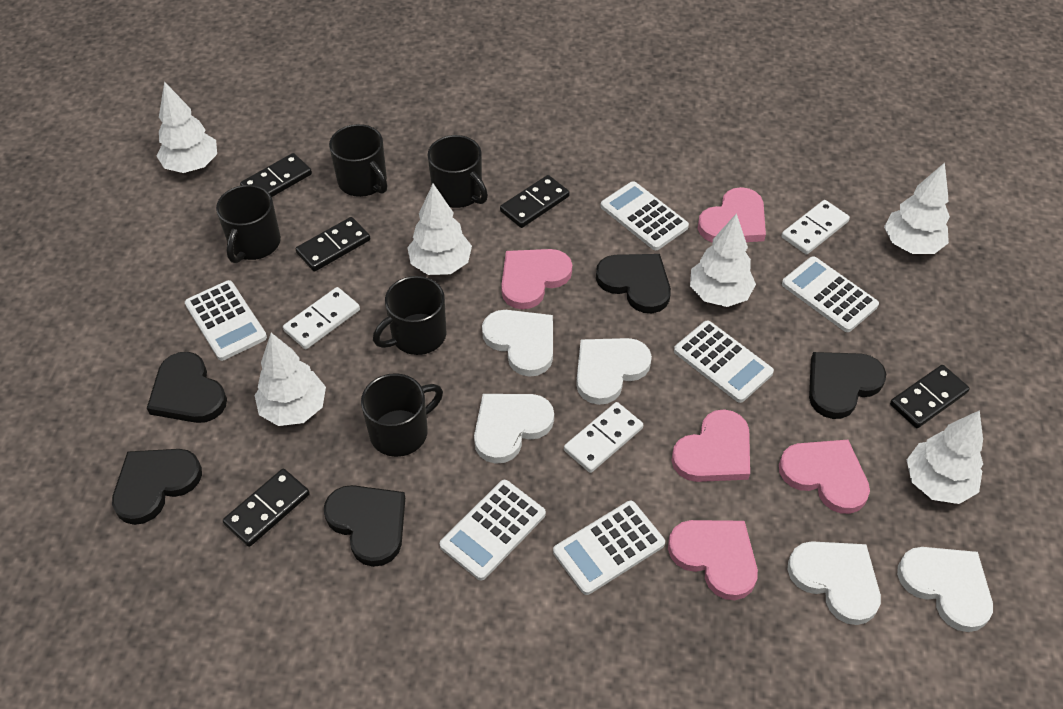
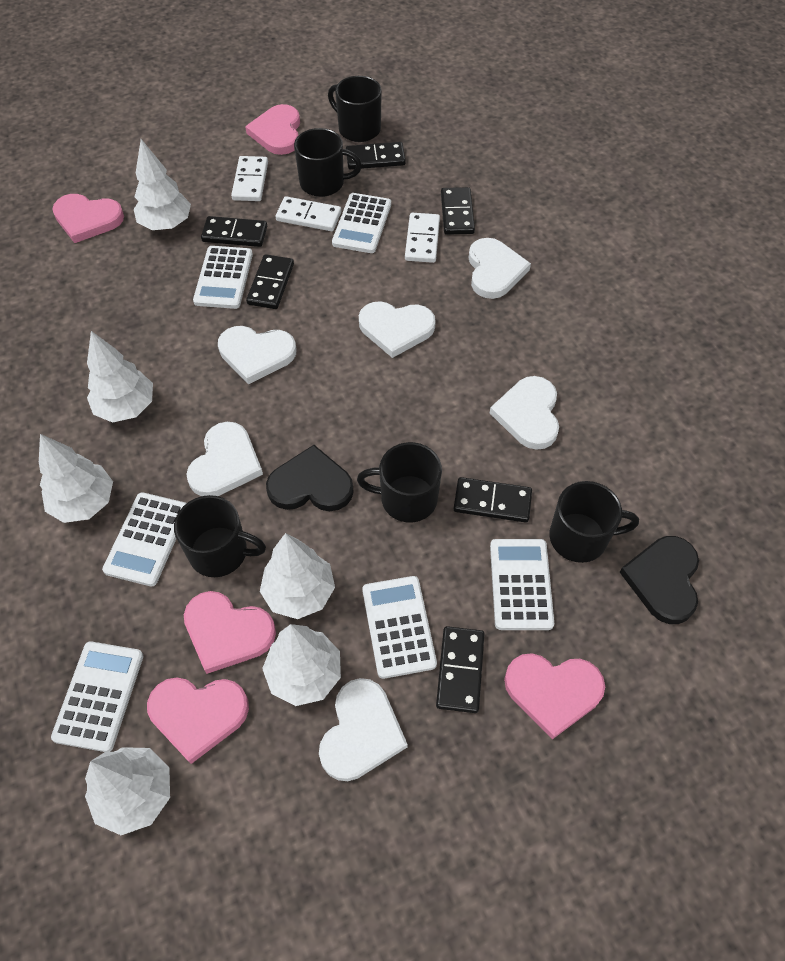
black domino: 5 -> 6
black heart: 5 -> 2
white heart: 5 -> 6

